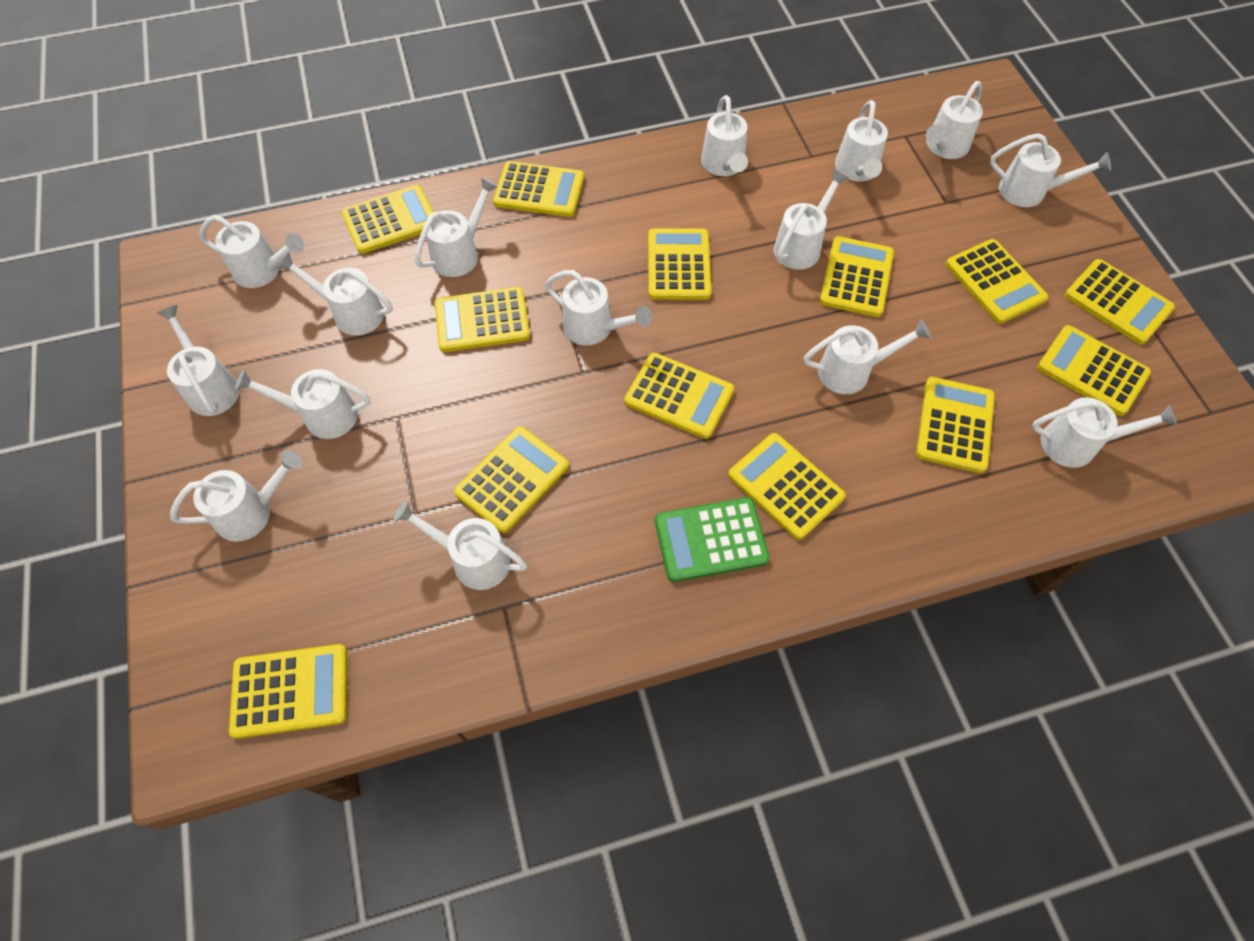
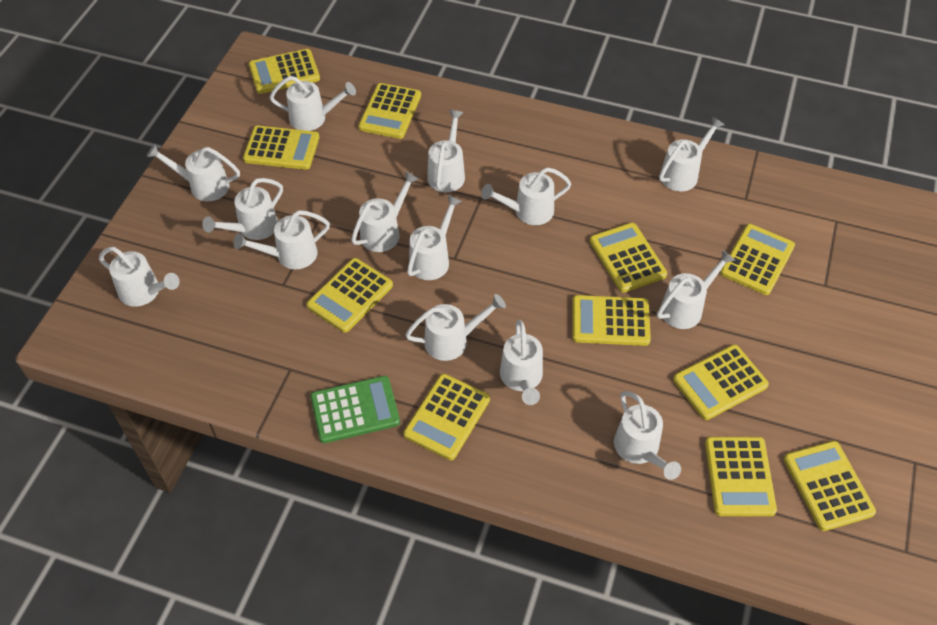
white watering can: 15 -> 14
yellow calculator: 13 -> 11

